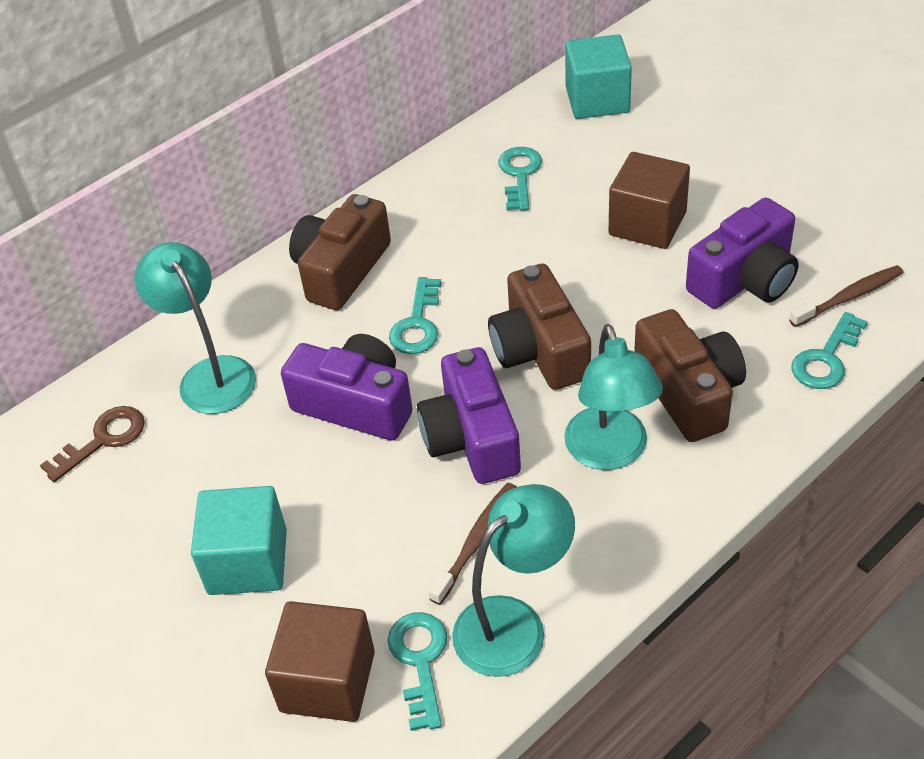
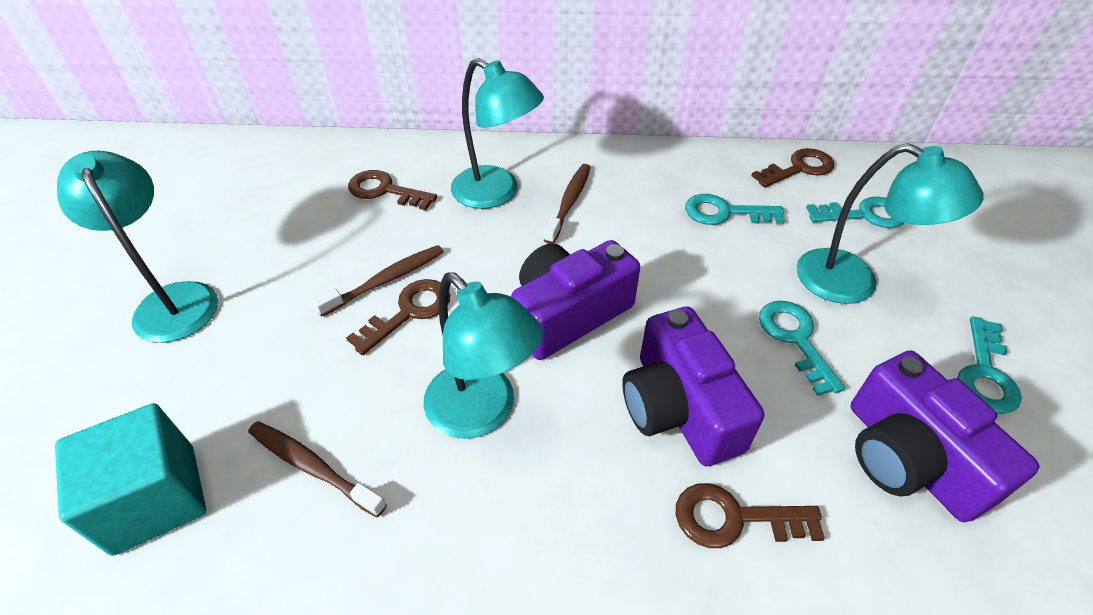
brown camera: 3 -> 0
brown cube: 2 -> 0
brown key: 1 -> 4
brown toothbrush: 2 -> 3
turquoise cube: 2 -> 1
turquoise lamp: 3 -> 4

